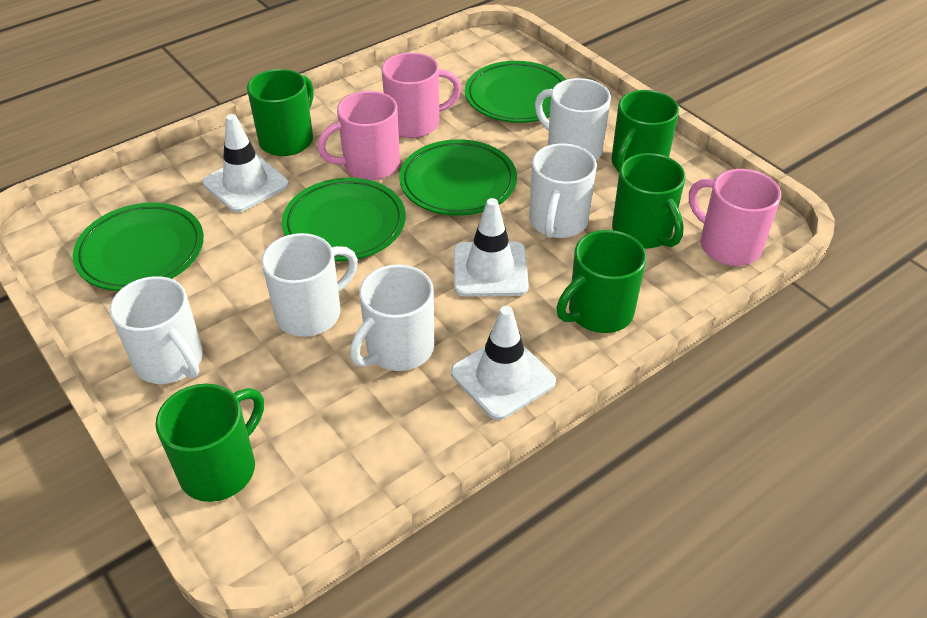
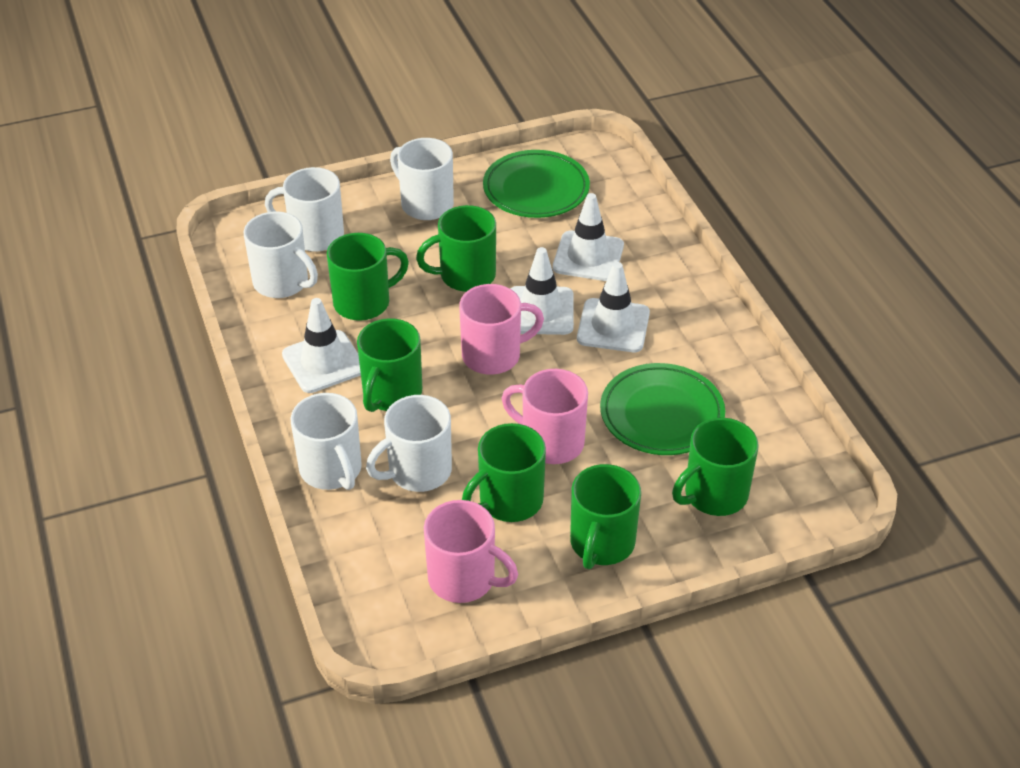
green mug: 5 -> 6
green plate: 4 -> 2
white traffic cone: 3 -> 4

